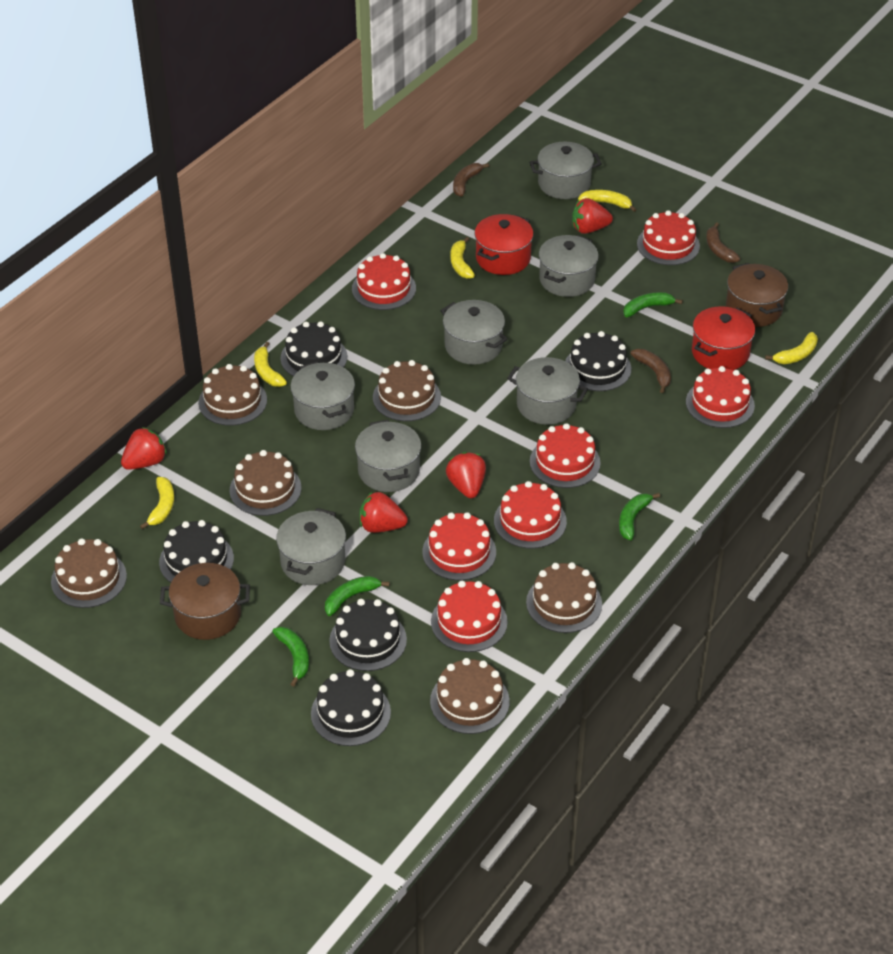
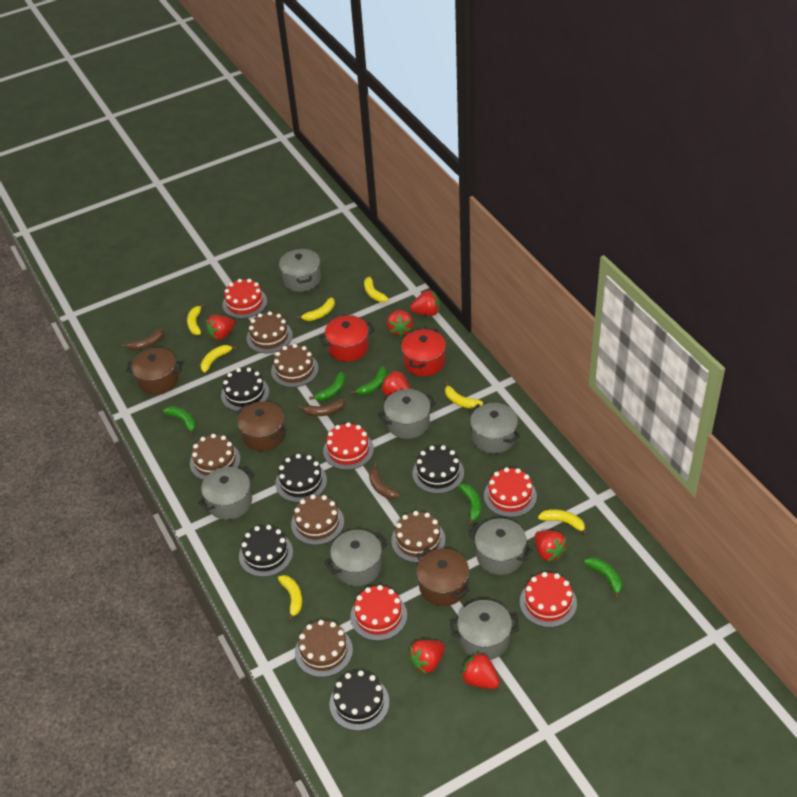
brown pot: 2 -> 3
green banana: 4 -> 5
red cake: 7 -> 5
red strawberry: 4 -> 7
yellow banana: 5 -> 7

